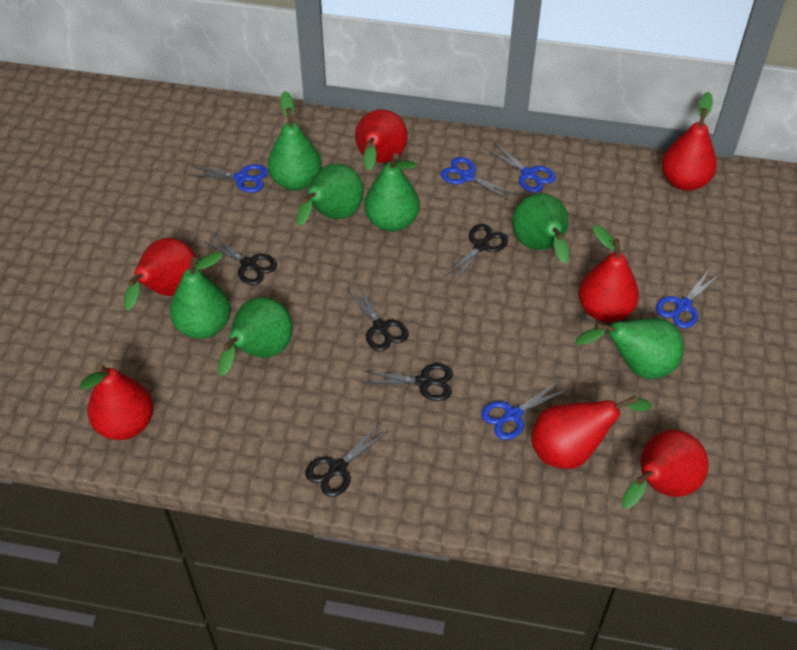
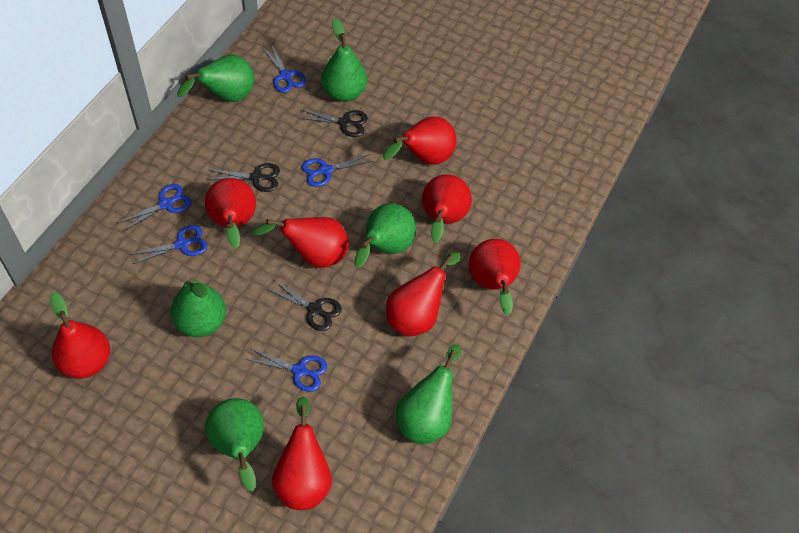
black scissors: 5 -> 3
green pear: 7 -> 6
red pear: 7 -> 8

